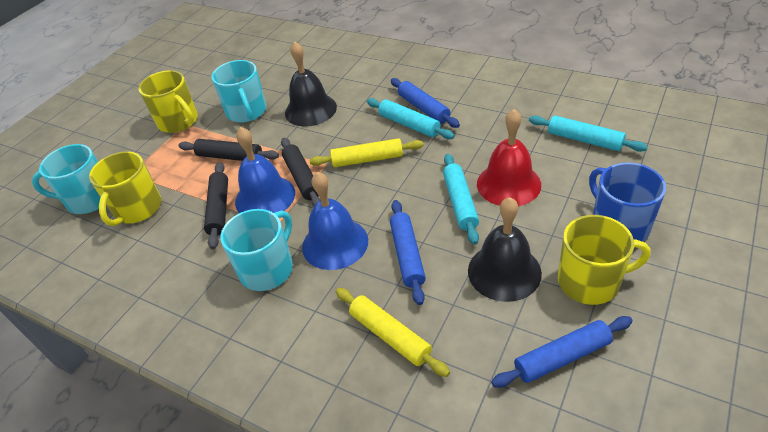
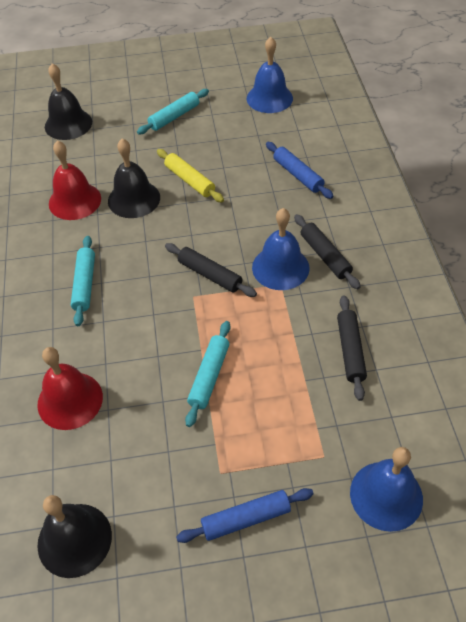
black bell: 2 -> 3
blue bell: 2 -> 3
blue mug: 1 -> 0
blue rolling pin: 3 -> 2
red bell: 1 -> 2
turquoise mug: 3 -> 0
yellow mug: 3 -> 0
yellow rolling pin: 2 -> 1

